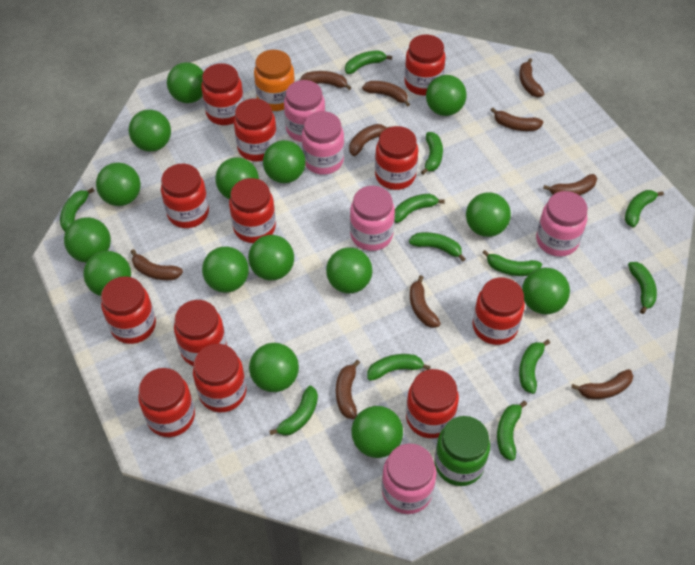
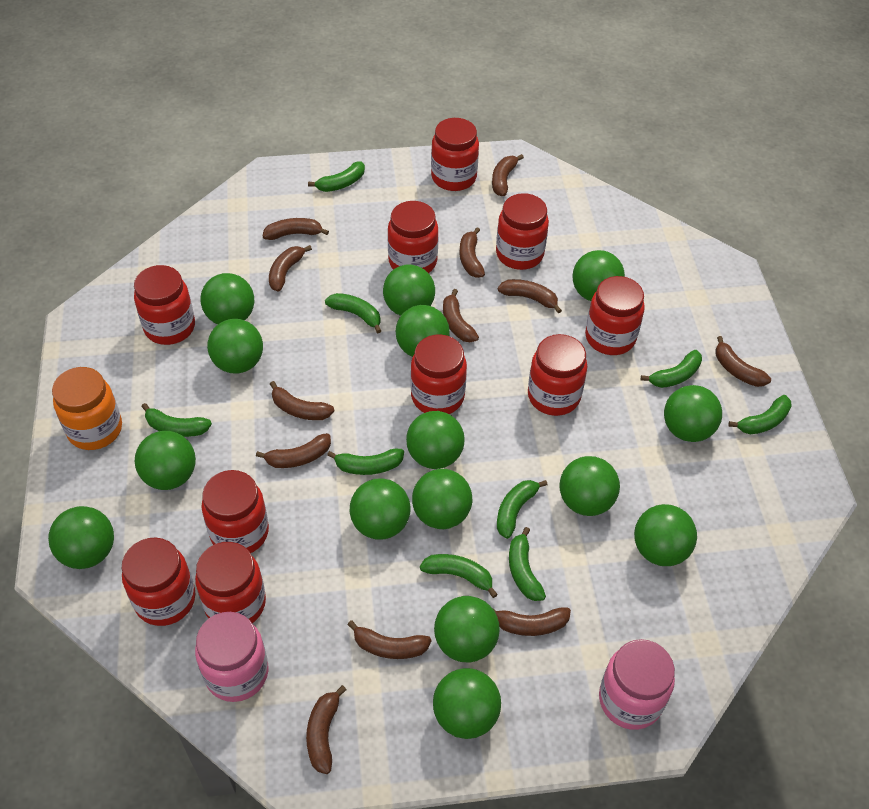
brown banana: 10 -> 12
green banana: 12 -> 9
green jar: 1 -> 0
pink jar: 5 -> 2
red jar: 12 -> 10

